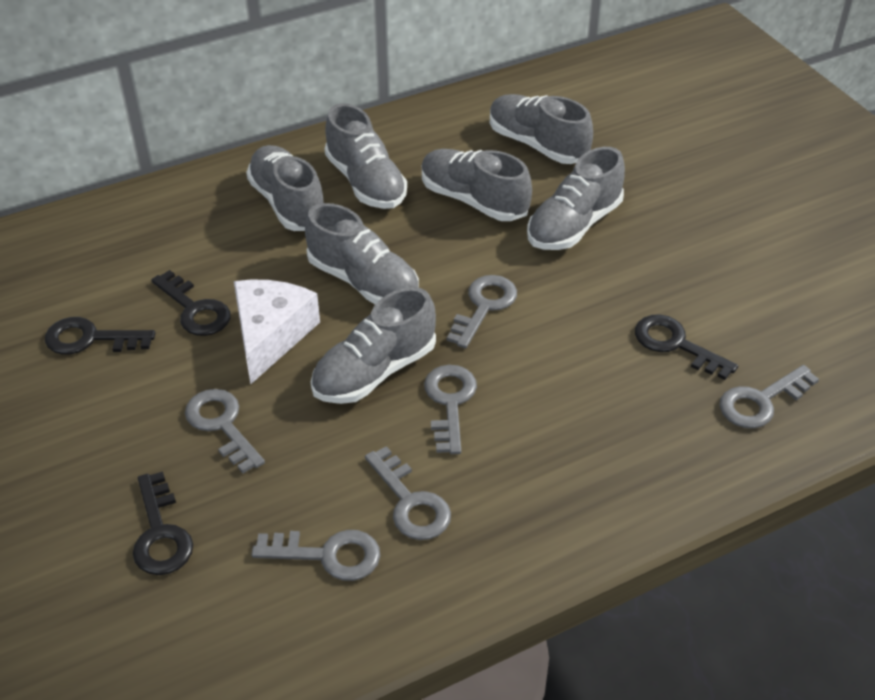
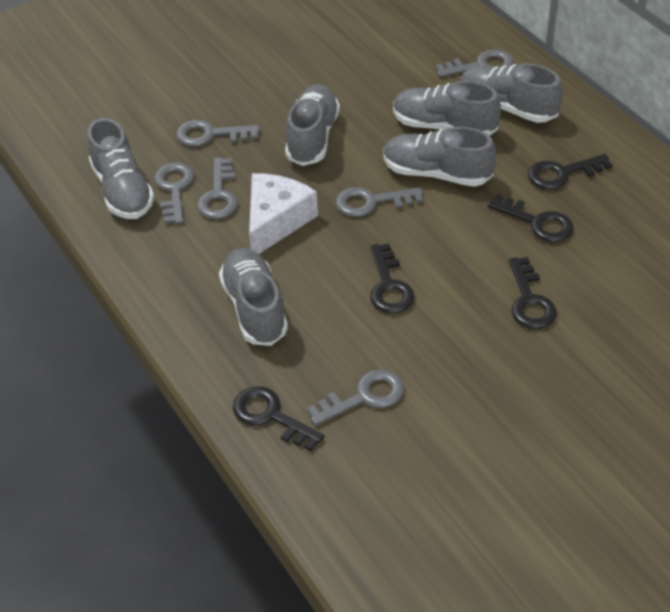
black key: 4 -> 5
grey shoe: 7 -> 6

